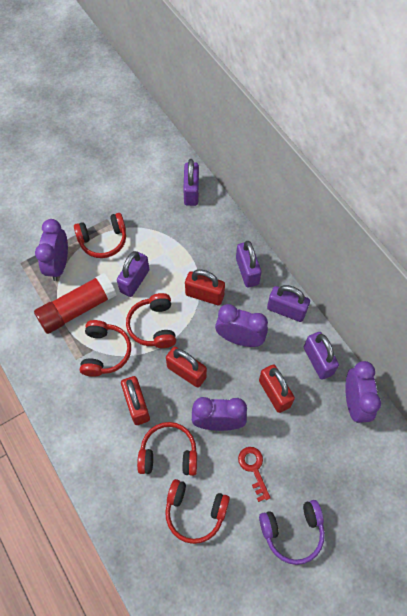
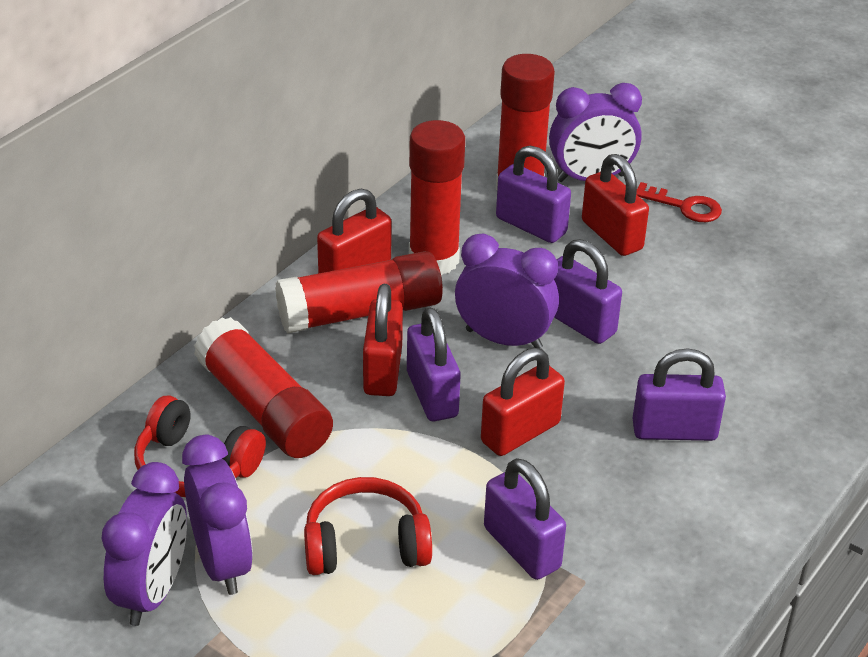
purple headphones: 1 -> 0
red glue stick: 1 -> 4
red headphones: 5 -> 2

